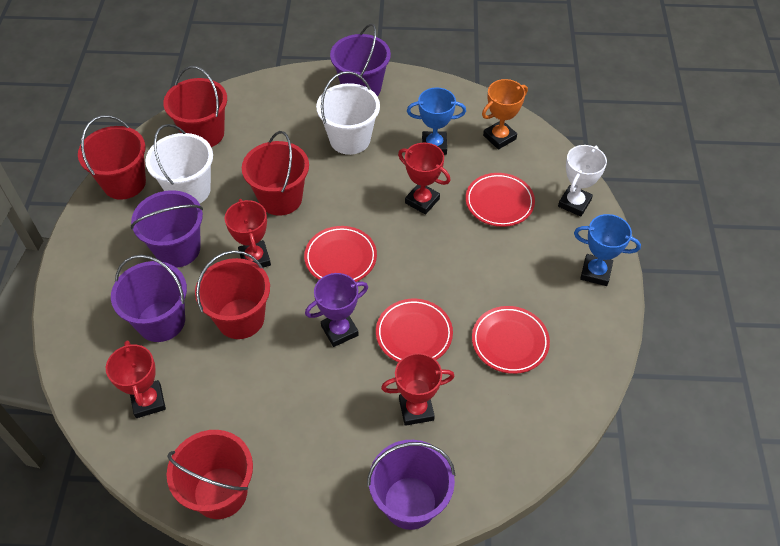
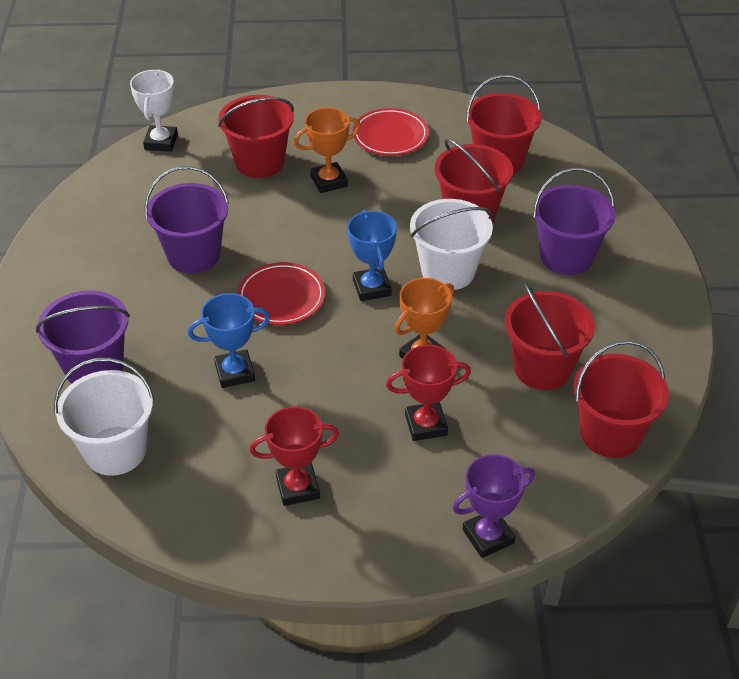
orange trophy: 1 -> 2
purple bucket: 4 -> 3
red plate: 4 -> 2
red trophy: 4 -> 2

